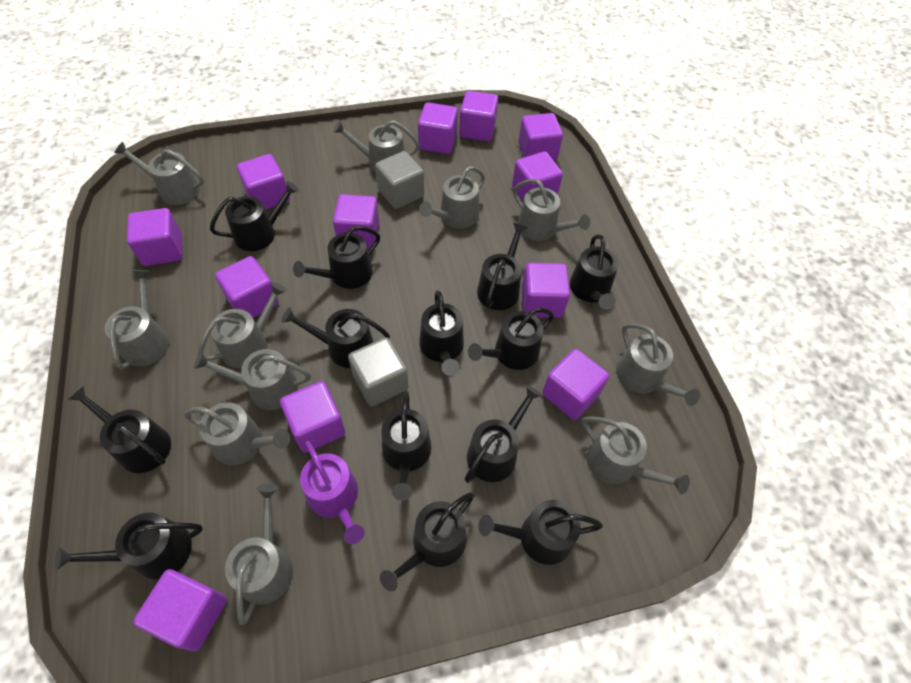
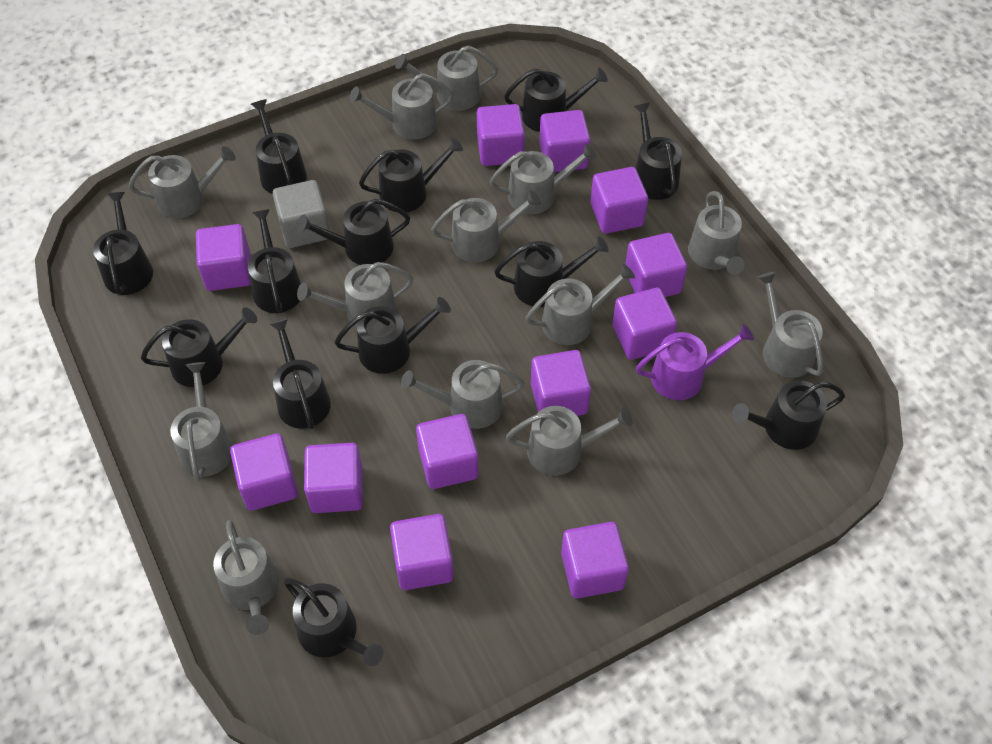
grey cube: 2 -> 1
grey watering can: 11 -> 13

